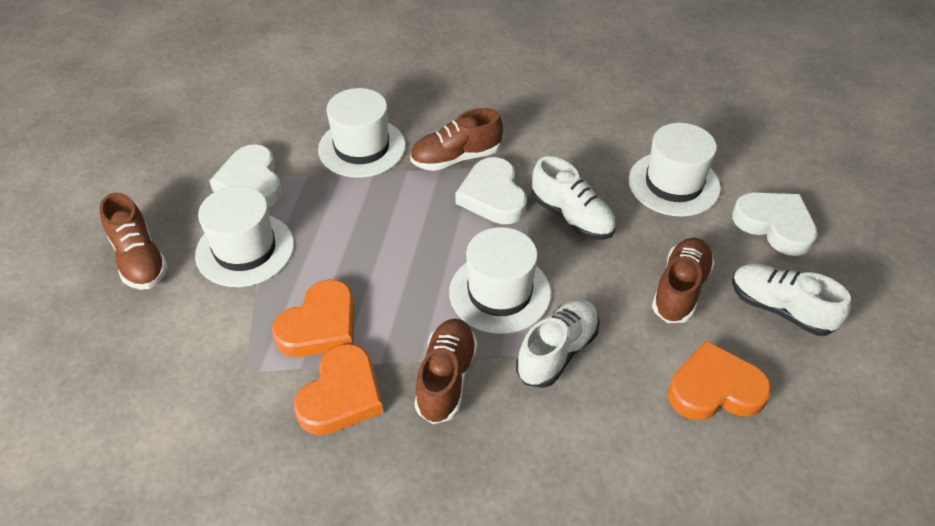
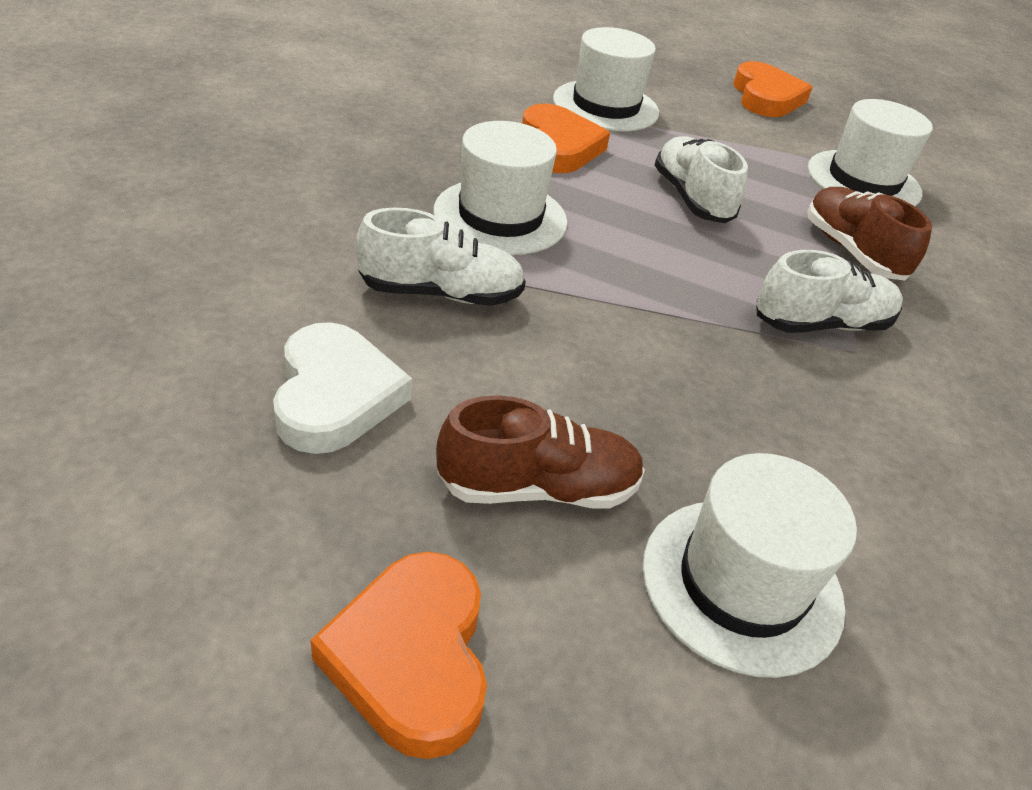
brown shoe: 4 -> 2
white heart: 3 -> 1

